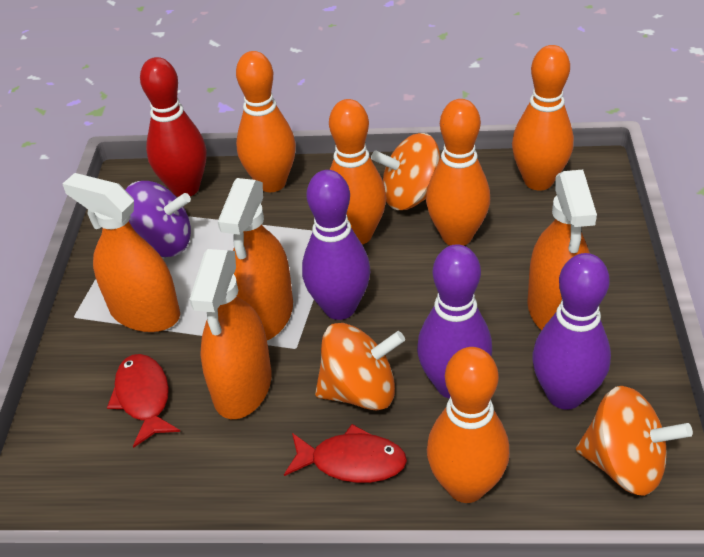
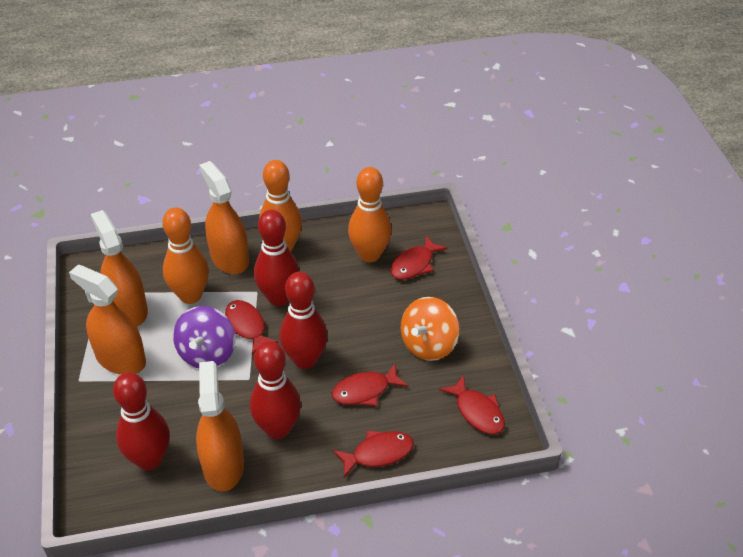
orange bowling pin: 5 -> 3
orange spinning top: 3 -> 1
purple bowling pin: 3 -> 0
red bowling pin: 1 -> 4
red fish: 2 -> 5

